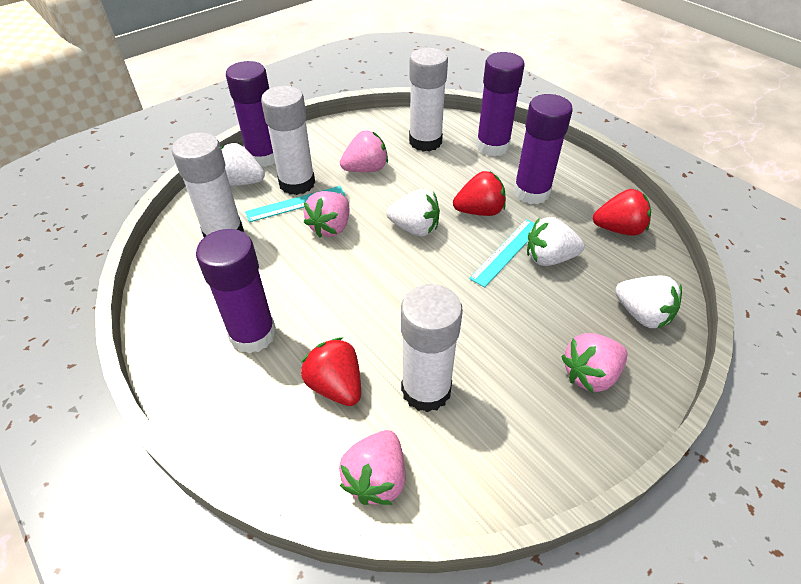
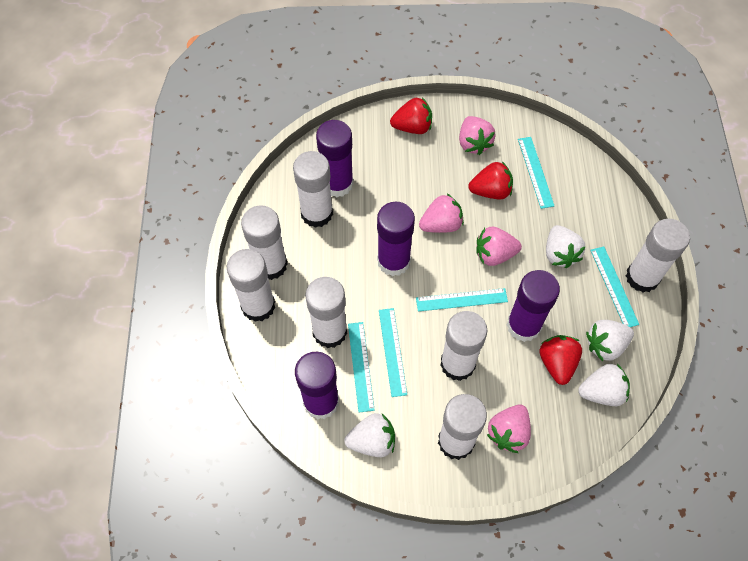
turquoise ruler: 2 -> 5
white glue stick: 4 -> 7

